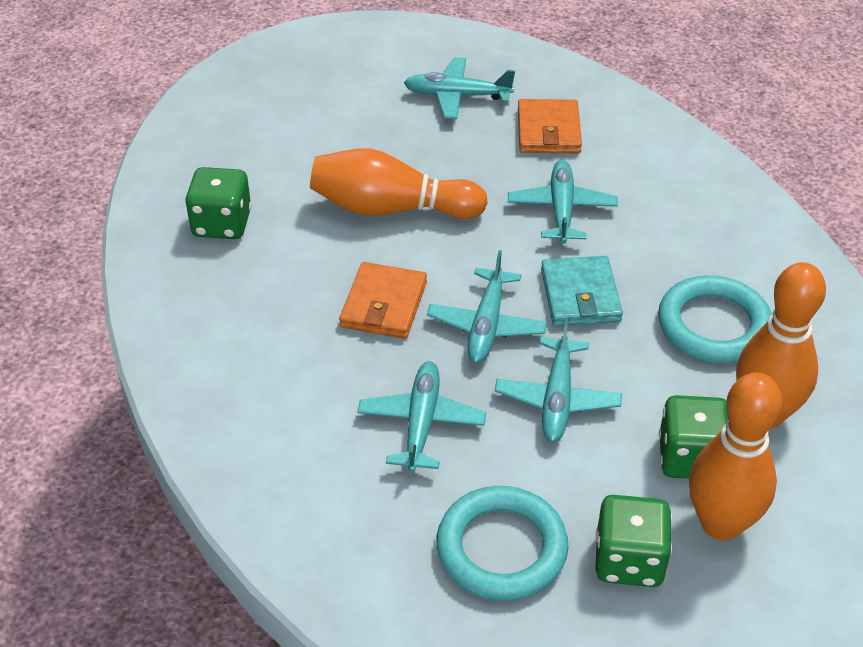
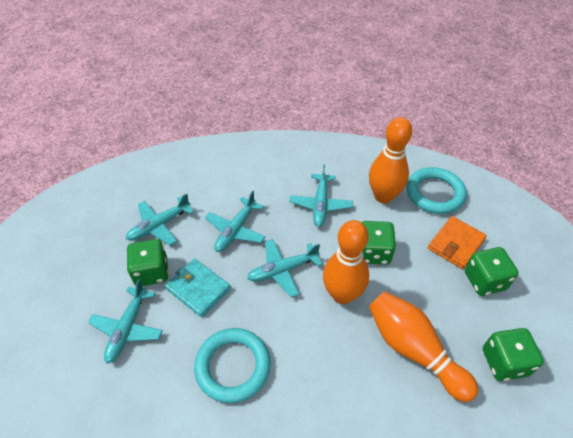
green dice: 3 -> 4
orange wallet: 2 -> 1

